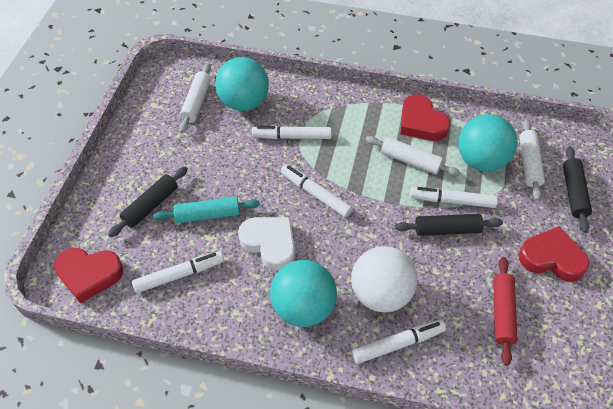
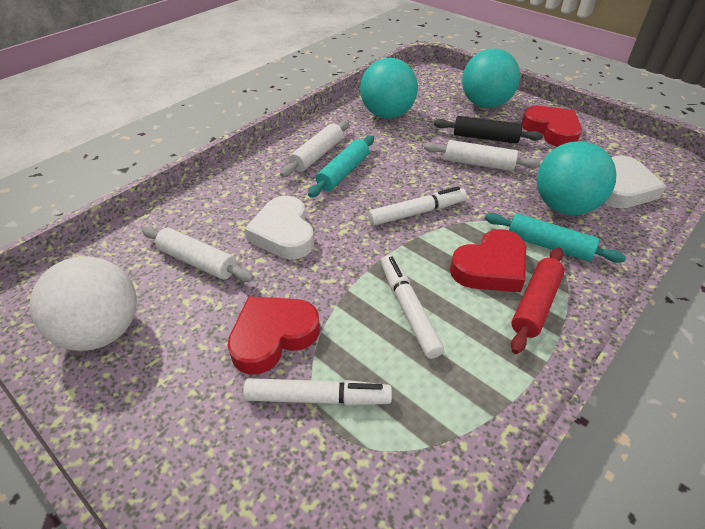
black rolling pin: 3 -> 1
turquoise rolling pin: 1 -> 2
white heart: 1 -> 2
white marker: 5 -> 3

